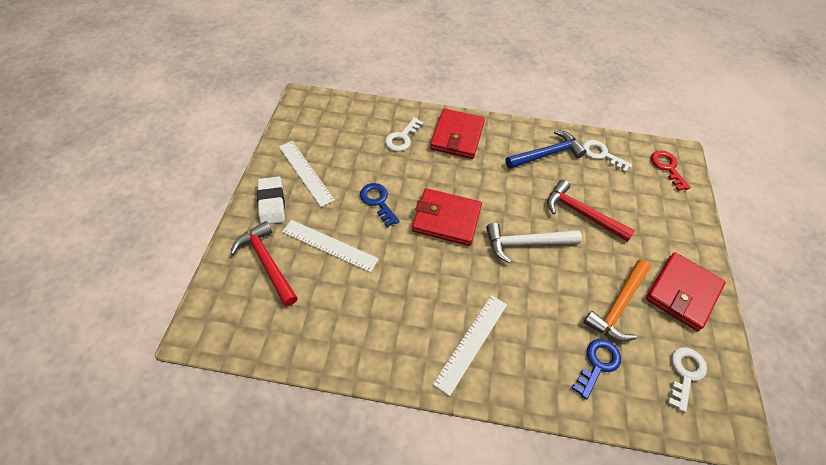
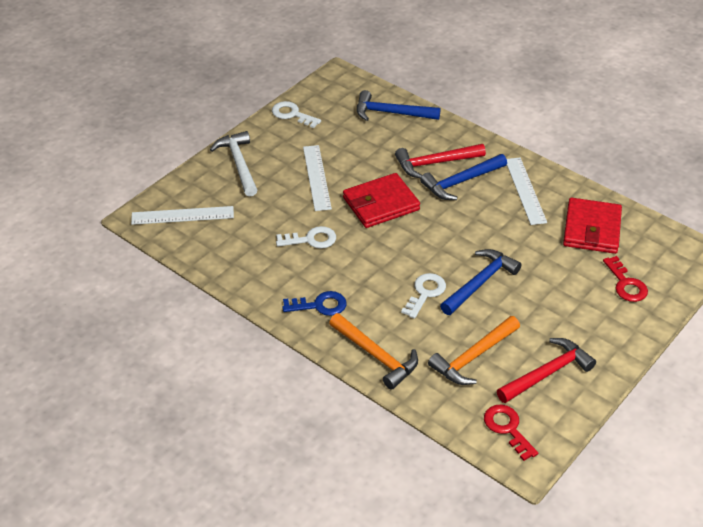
blue hammer: 1 -> 3
blue key: 2 -> 1
orange hammer: 1 -> 2
red key: 1 -> 2
red wallet: 3 -> 2
white eraser: 1 -> 0

